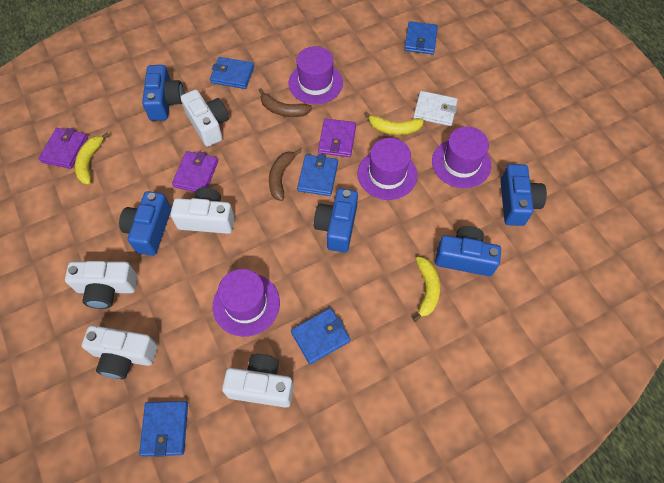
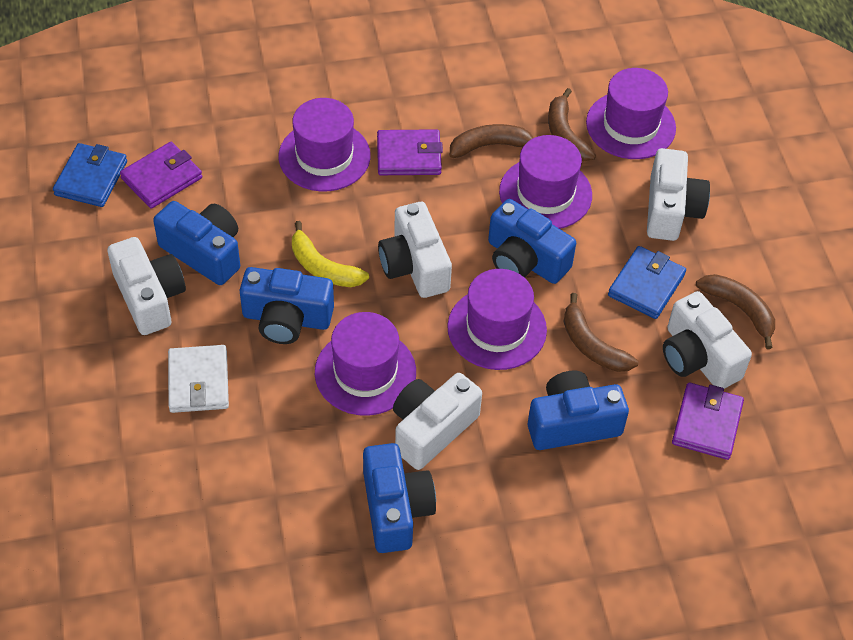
blue wallet: 5 -> 2
brown banana: 2 -> 4
purple hat: 4 -> 5
yellow banana: 3 -> 1

